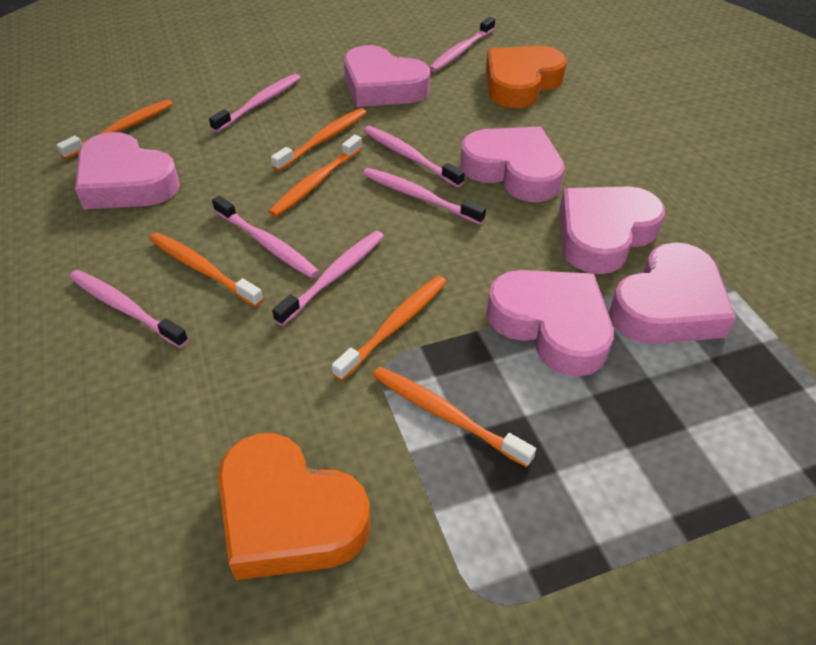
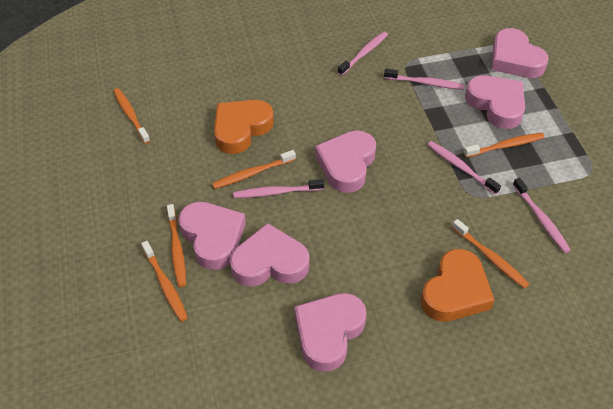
pink toothbrush: 7 -> 5

